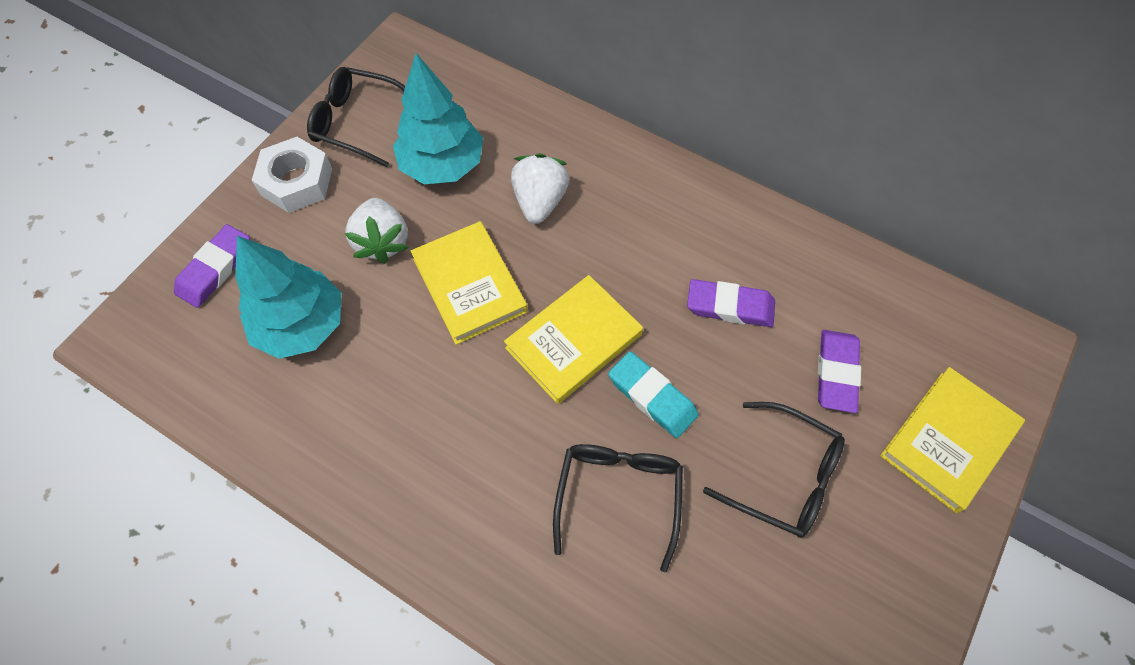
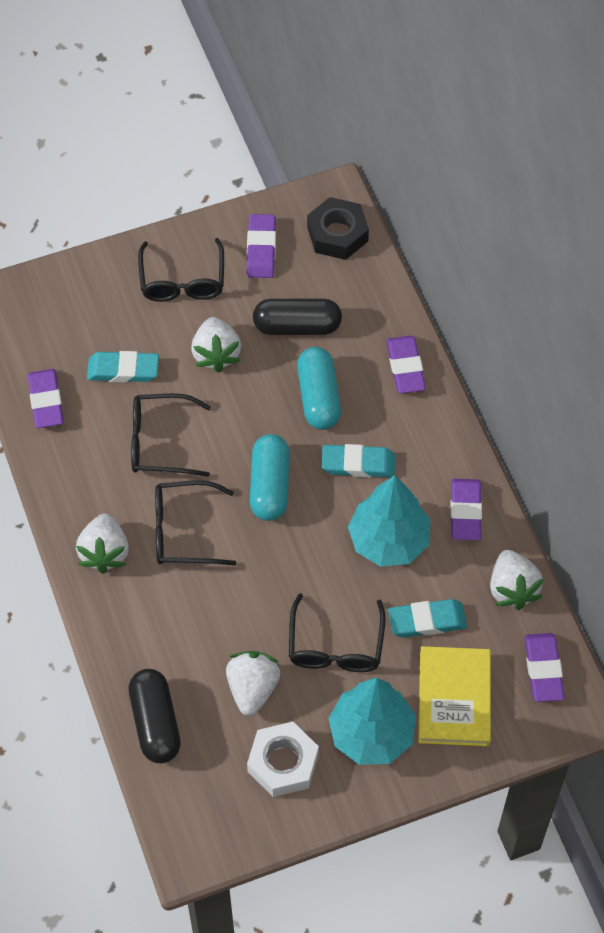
black capsule: 0 -> 2
black glasses: 3 -> 4
black nut: 0 -> 1
purple eraser: 3 -> 5
turquoise capsule: 0 -> 2
turquoise eraser: 1 -> 3
white strawberry: 2 -> 4
yellow book: 3 -> 1

